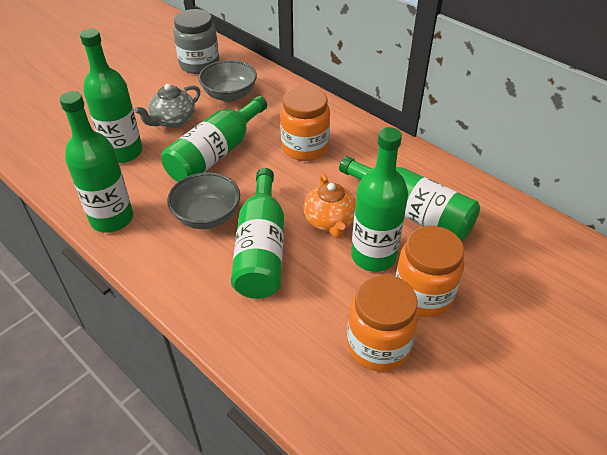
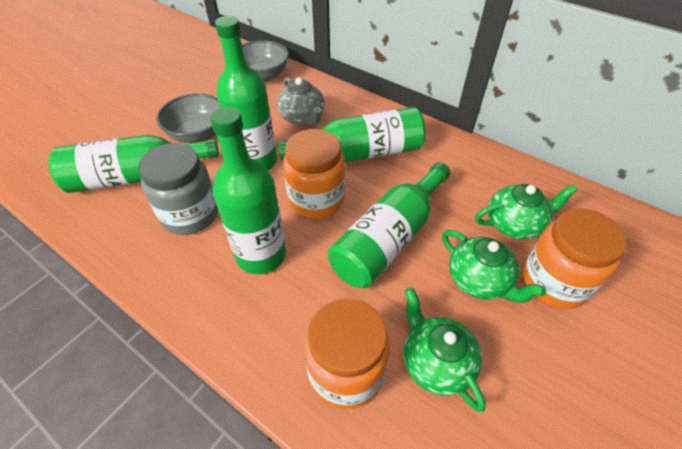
green bottle: 6 -> 5
green teapot: 0 -> 3
orange teapot: 1 -> 0

